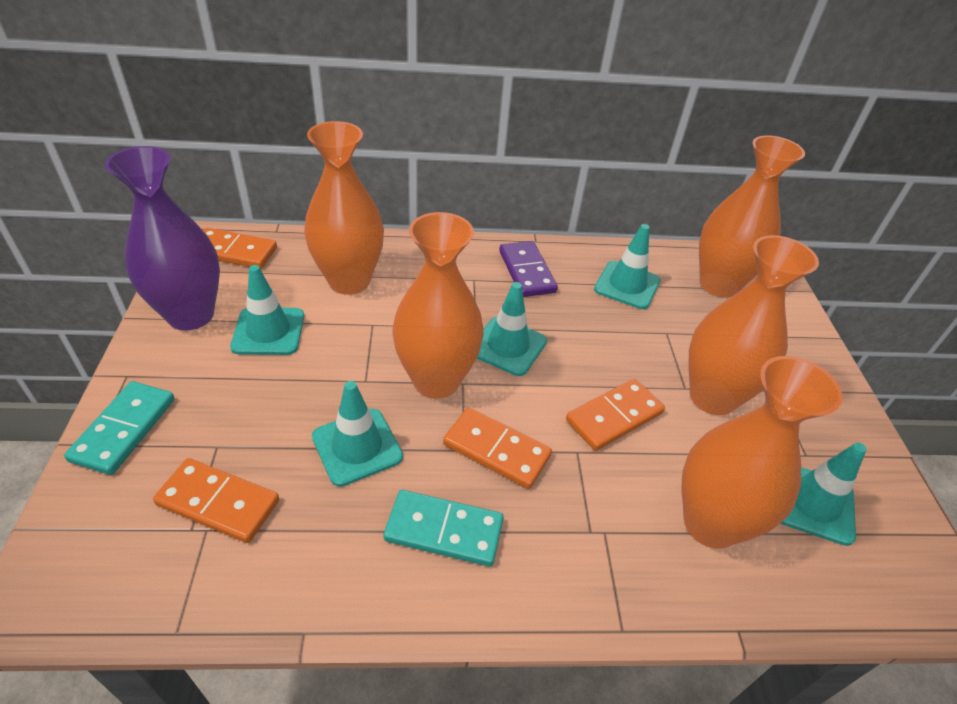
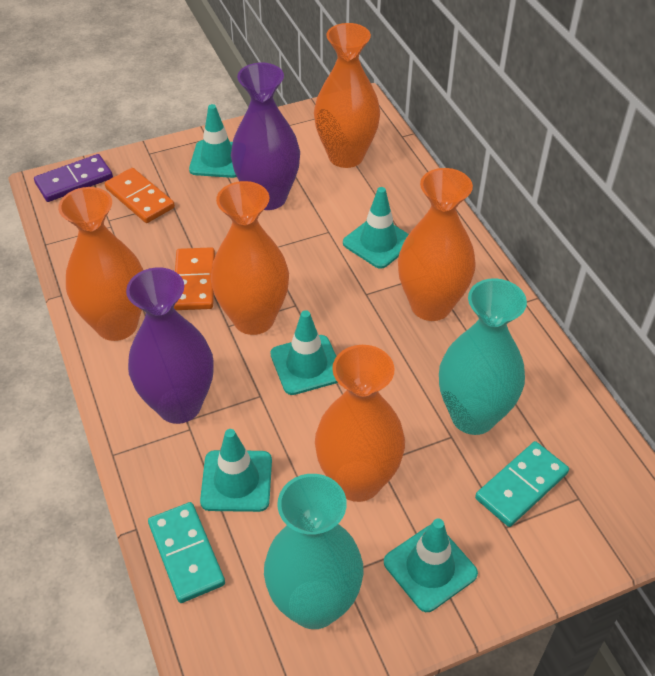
orange domino: 4 -> 2
purple vase: 1 -> 2
turquoise vase: 0 -> 2

